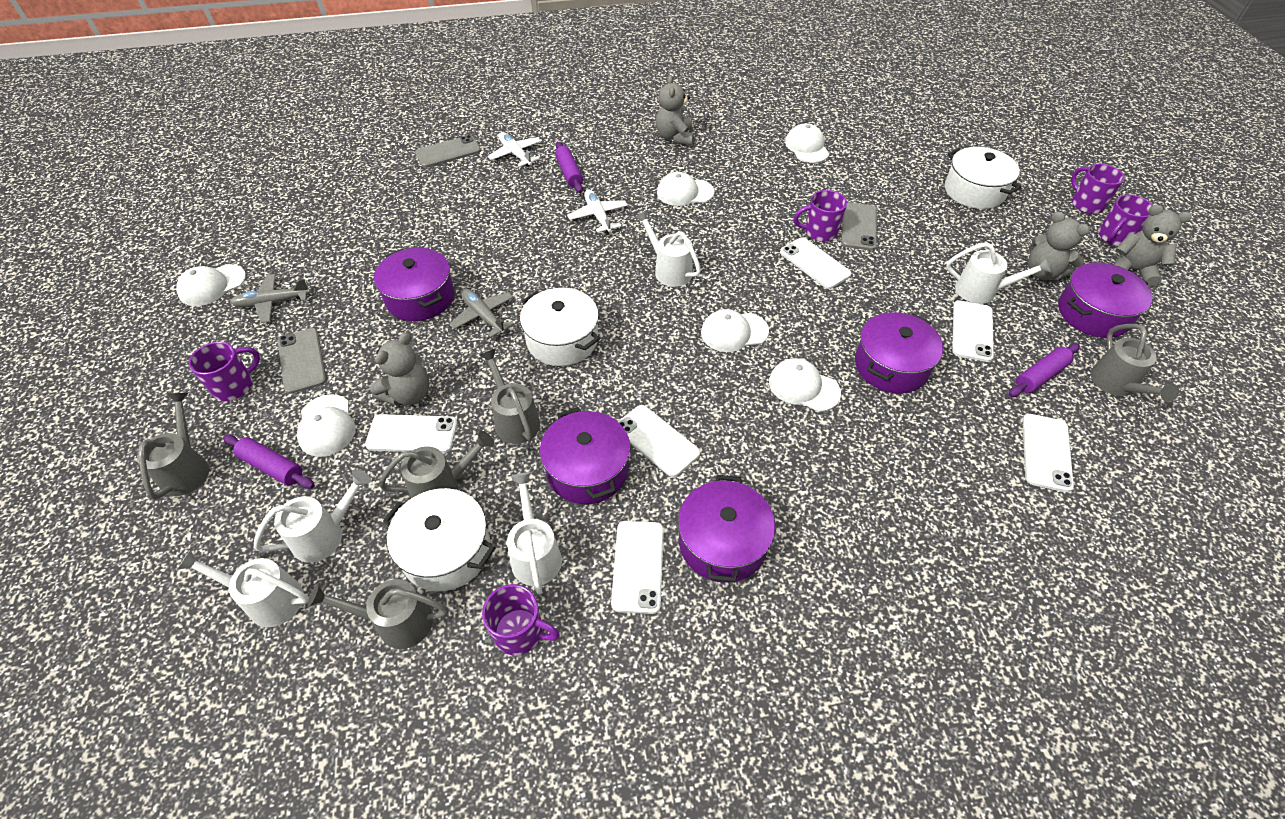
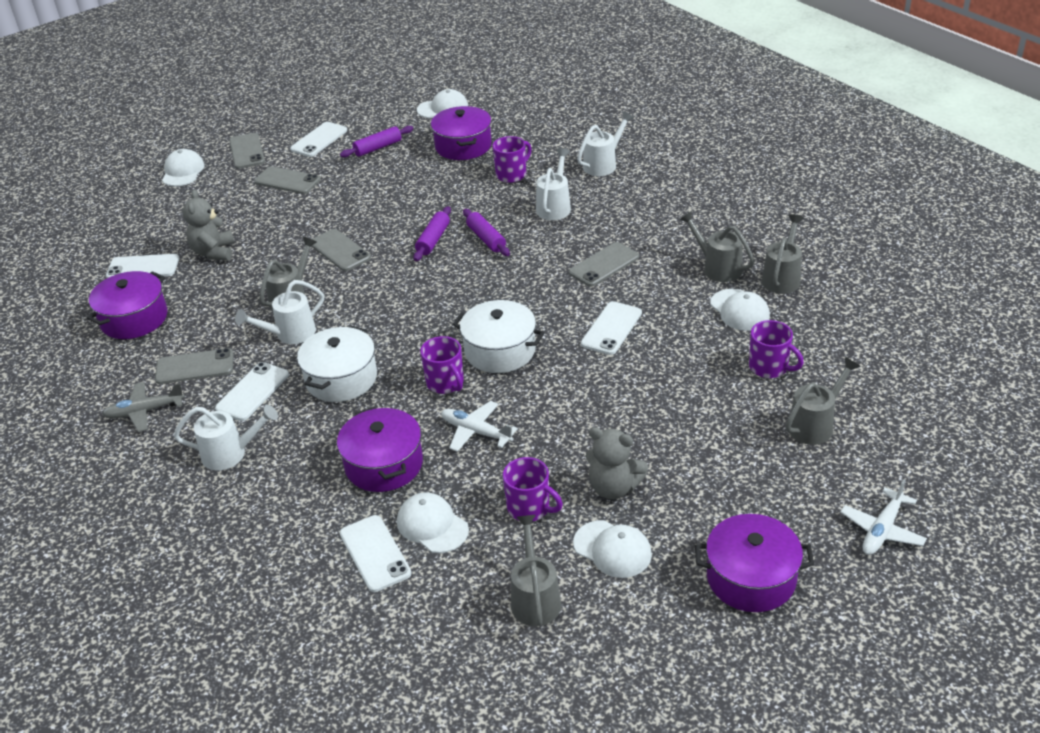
grey phone: 3 -> 5
grey plane: 2 -> 1
grey teddy bear: 4 -> 2
purple mug: 5 -> 4
purple pot: 5 -> 4
white cap: 6 -> 5
white phone: 6 -> 5
white pot: 3 -> 2
white watering can: 5 -> 4

